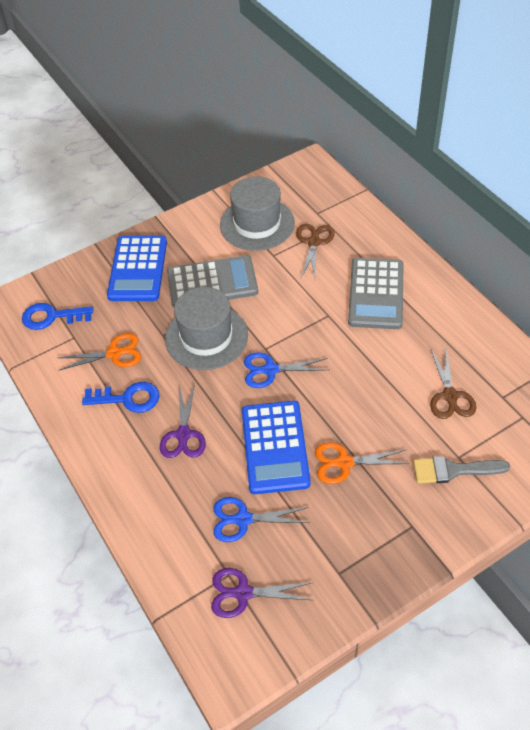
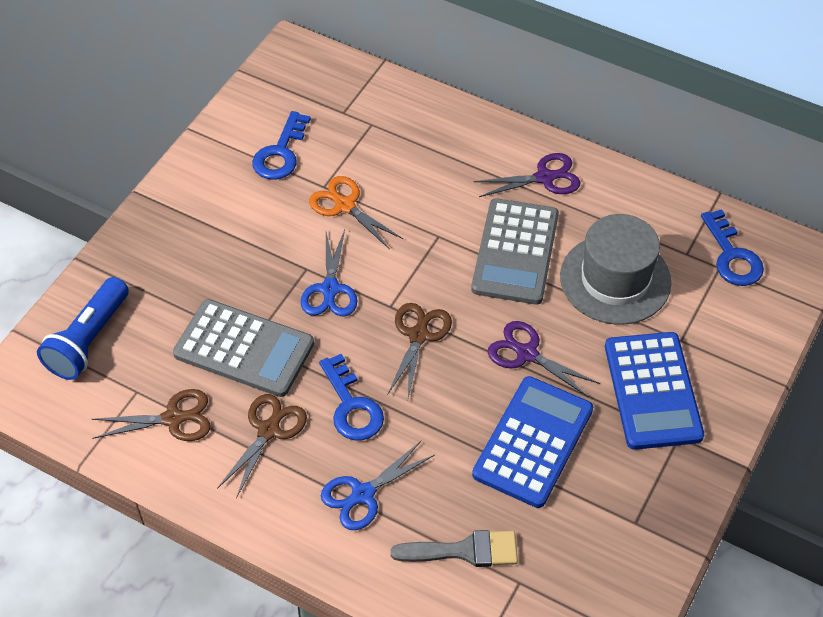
blue flashlight: 0 -> 1
blue key: 2 -> 3
brown scissors: 2 -> 3
grey hat: 2 -> 1
orange scissors: 2 -> 1

